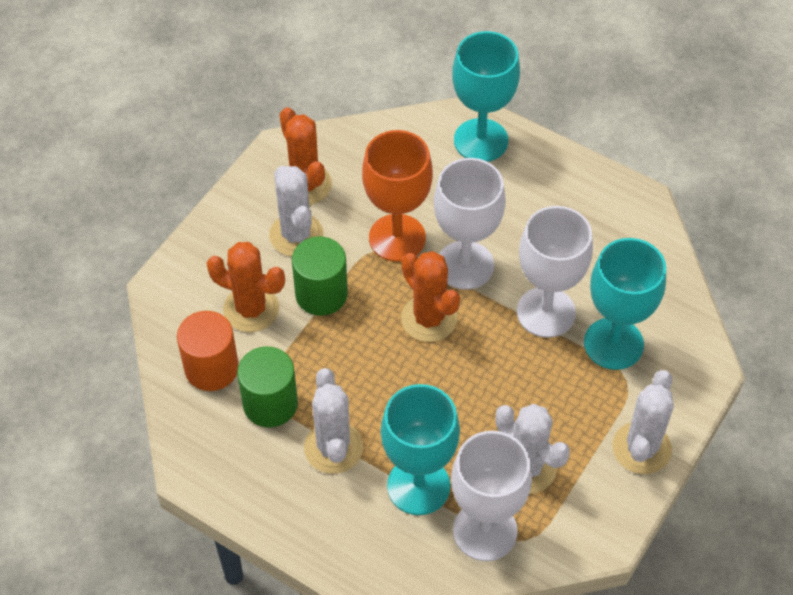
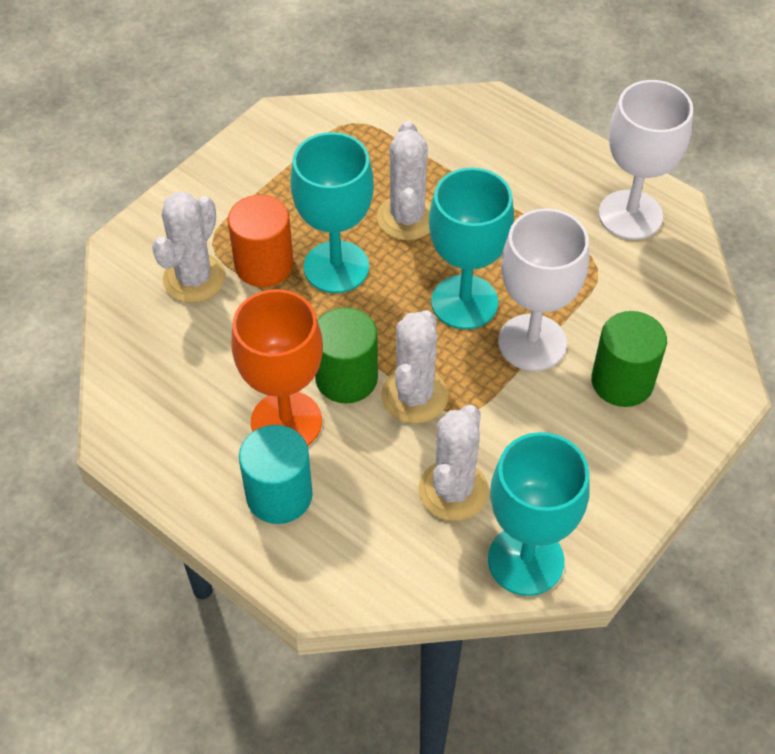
orange cactus: 3 -> 0
turquoise cylinder: 0 -> 1
white goblet: 3 -> 2

